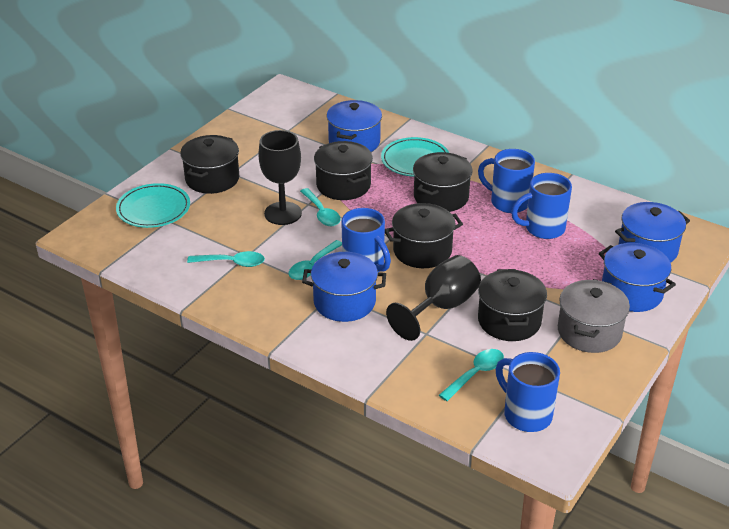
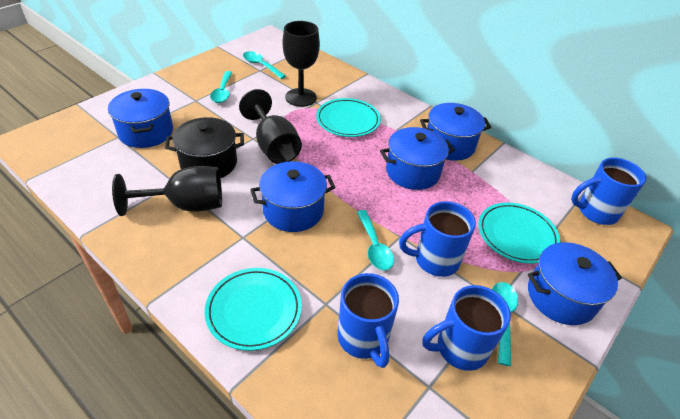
black goblet: 2 -> 3
black pot: 5 -> 1
blue pot: 4 -> 5
grey pot: 1 -> 0
turquoise plate: 2 -> 3

